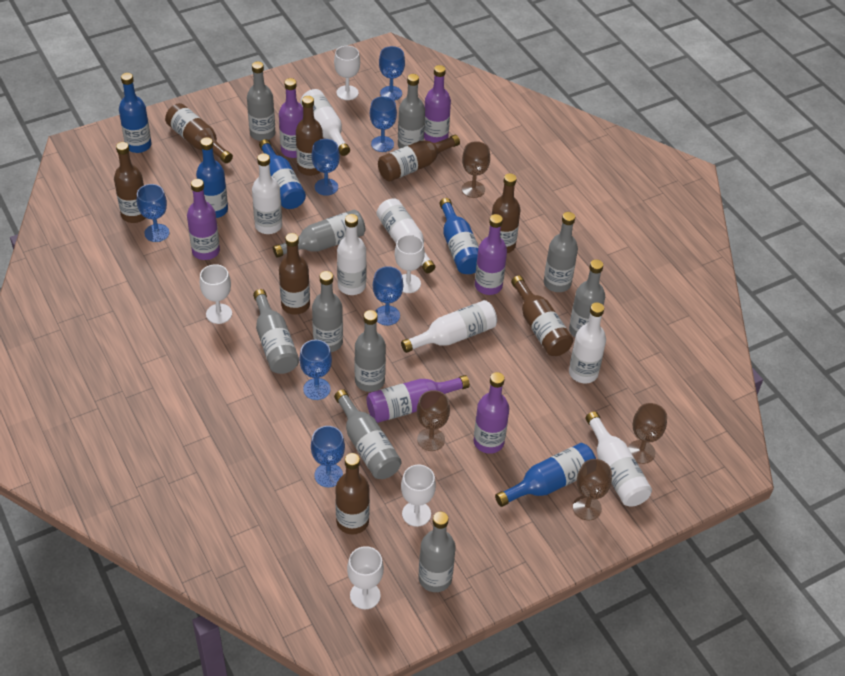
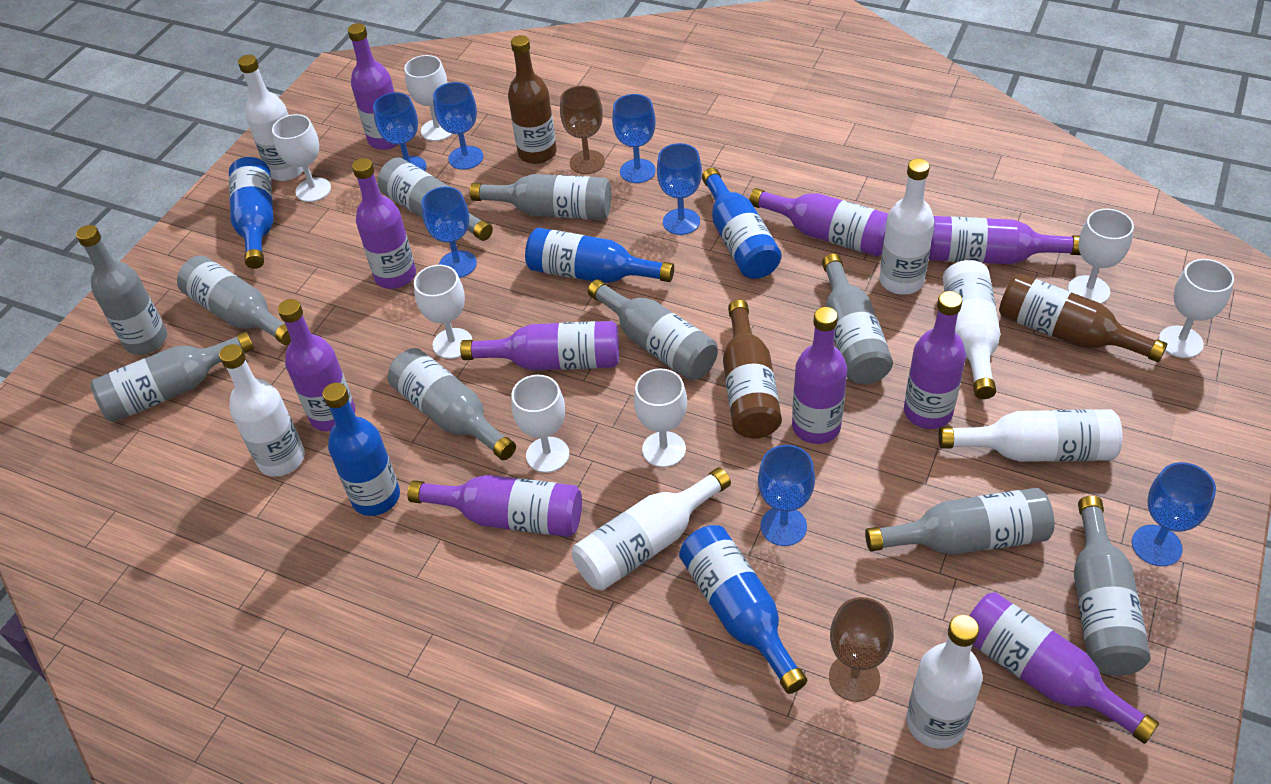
brown bottle: 8 -> 3
brown goblet: 4 -> 2
purple bottle: 6 -> 10
white goblet: 5 -> 7

